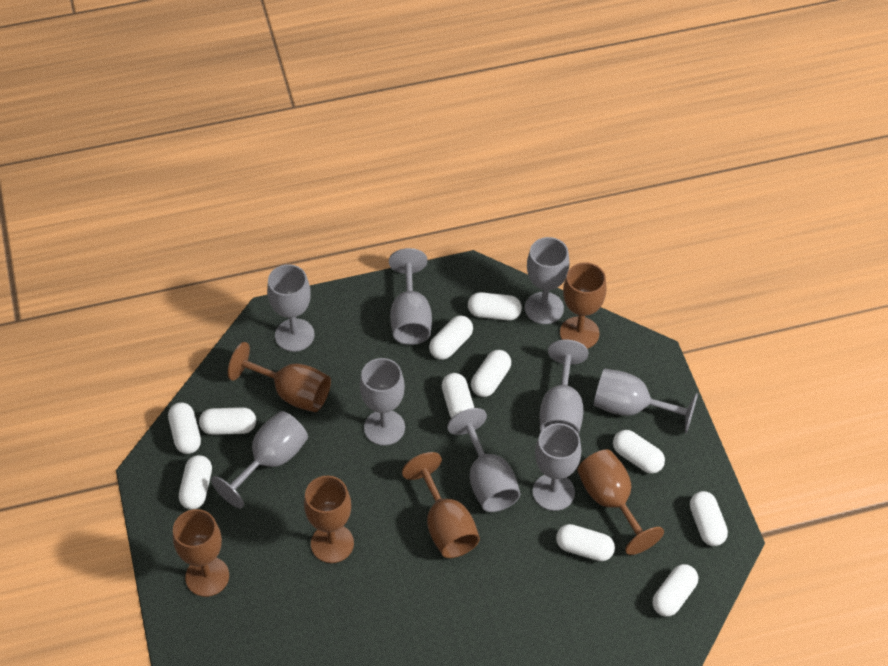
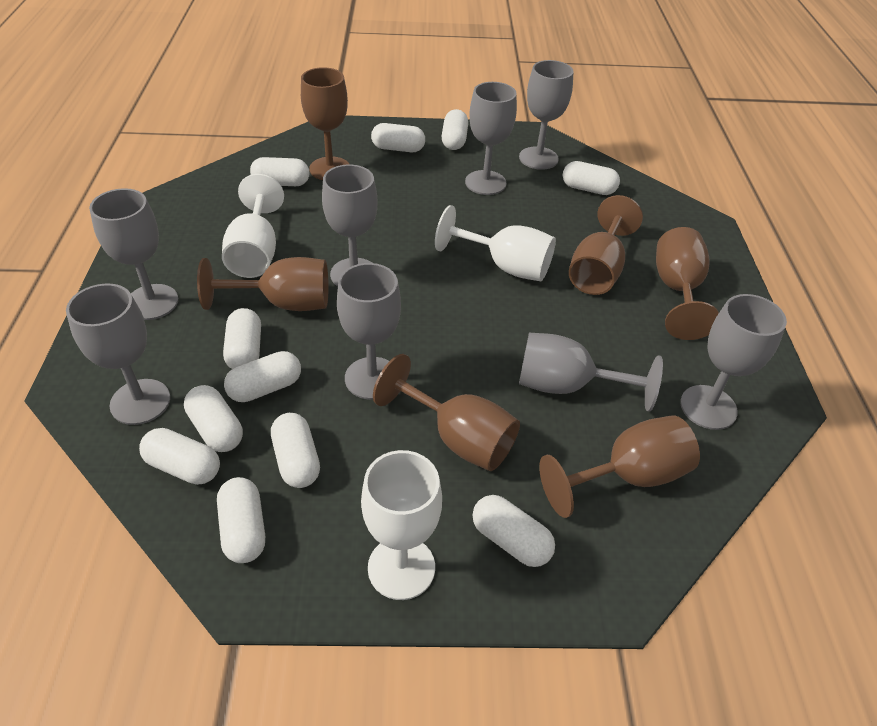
grey goblet: 9 -> 8
white goblet: 0 -> 3

